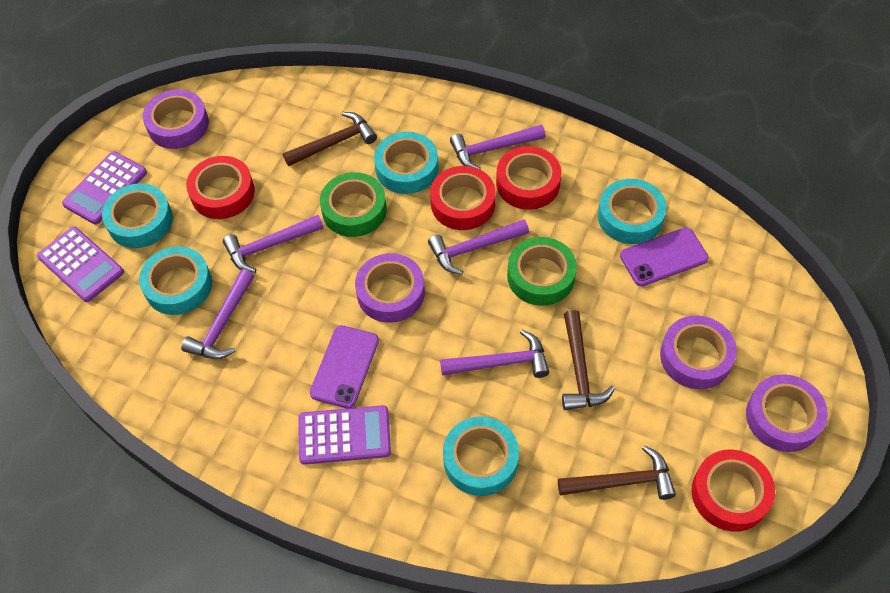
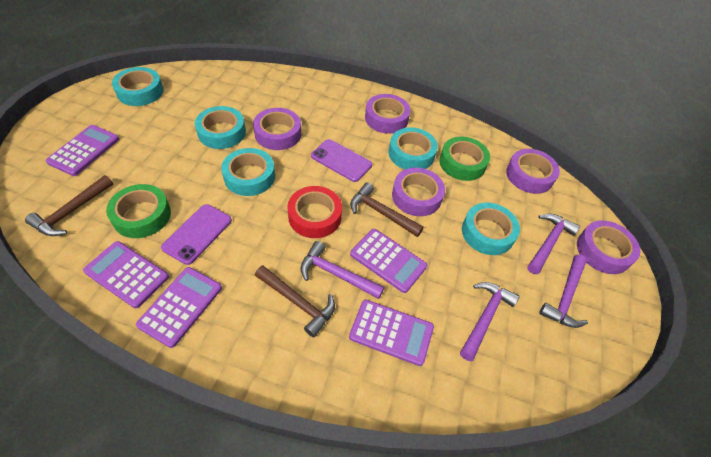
purple calculator: 3 -> 5
purple hammer: 5 -> 4
purple tape: 4 -> 5
red tape: 4 -> 1

